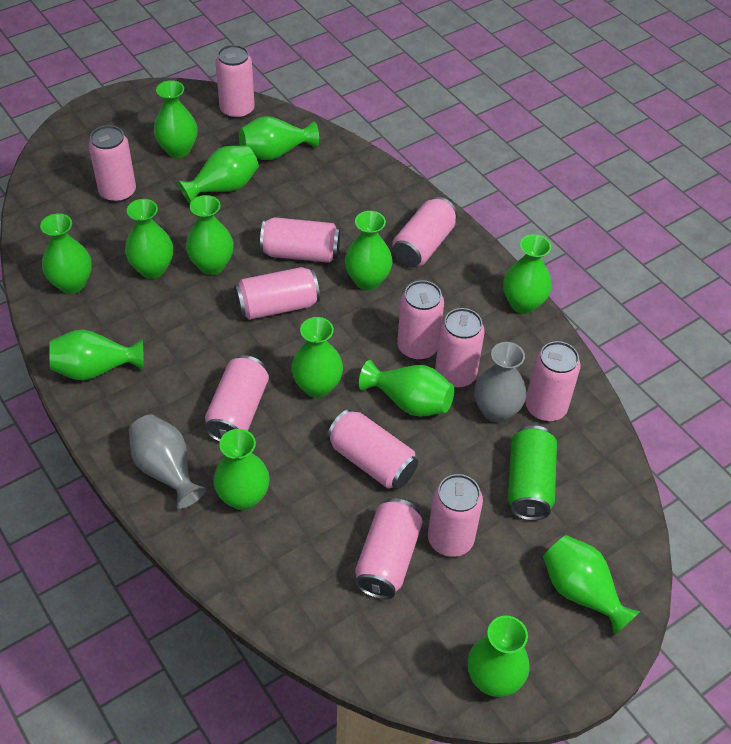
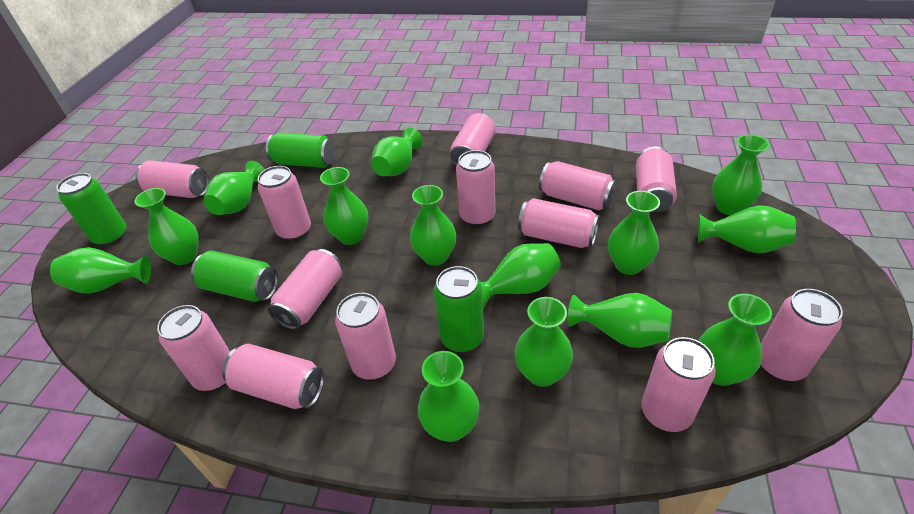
green can: 1 -> 4
grey vase: 2 -> 0
pink can: 12 -> 13

